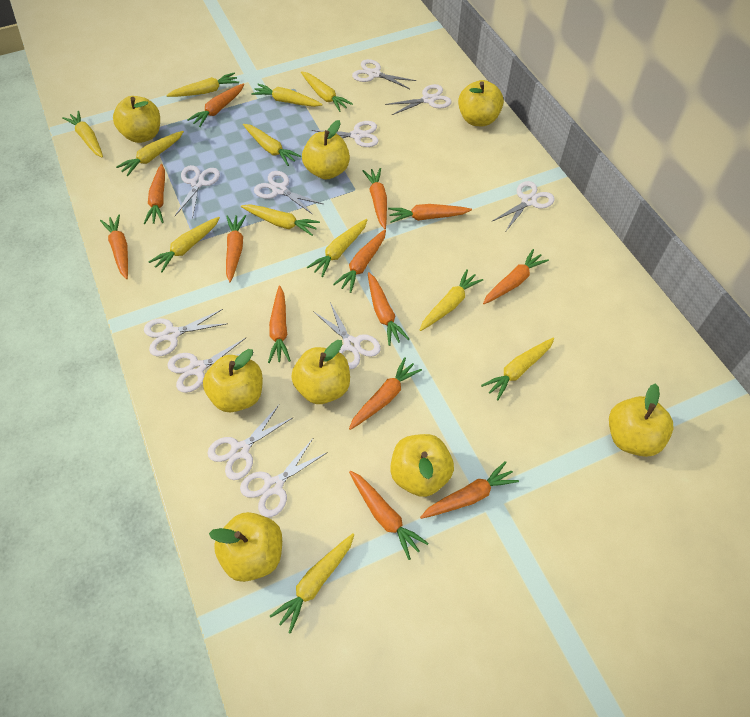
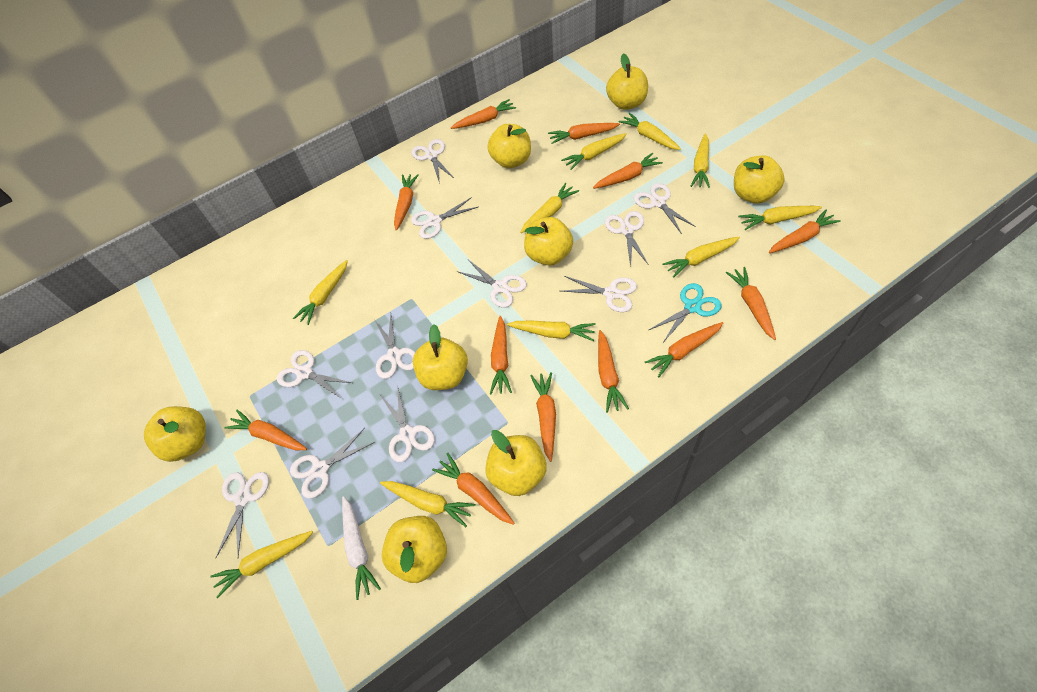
orange carrot: 13 -> 12
turquoise scissors: 0 -> 1
white carrot: 0 -> 1
yellow carrot: 12 -> 10

